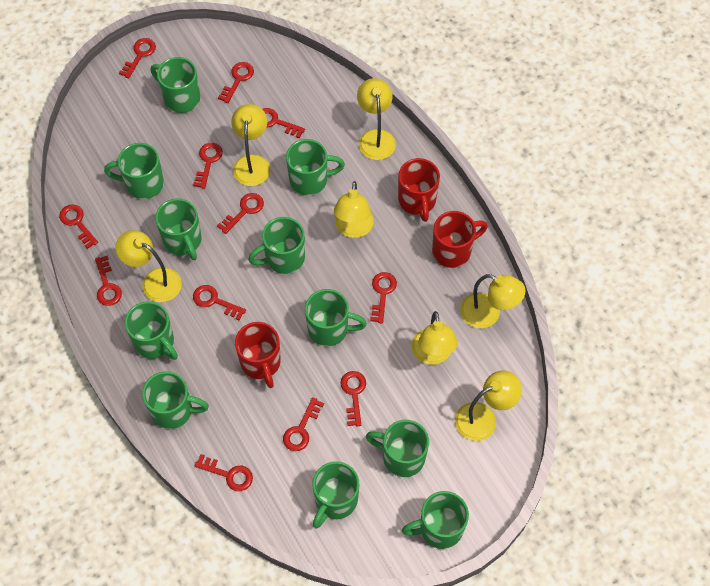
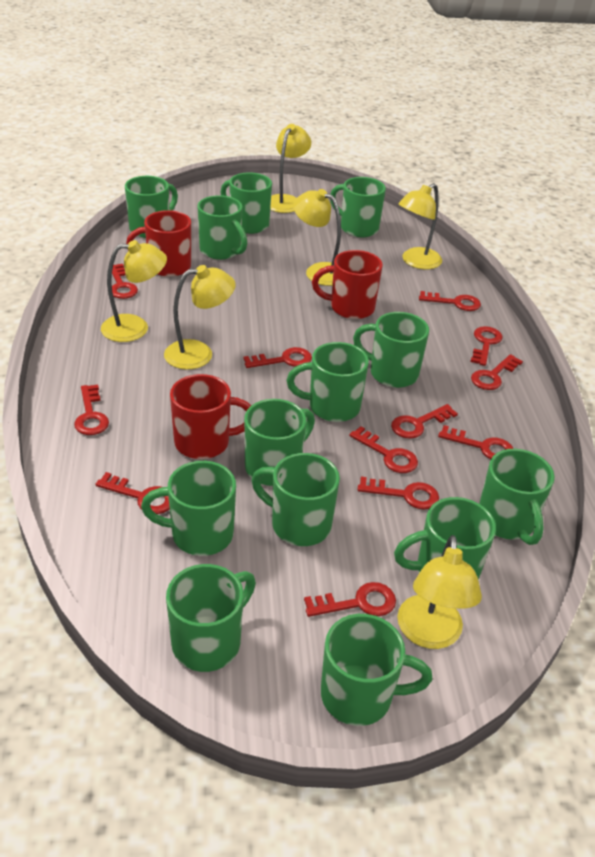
green mug: 11 -> 13
yellow lamp: 7 -> 6

